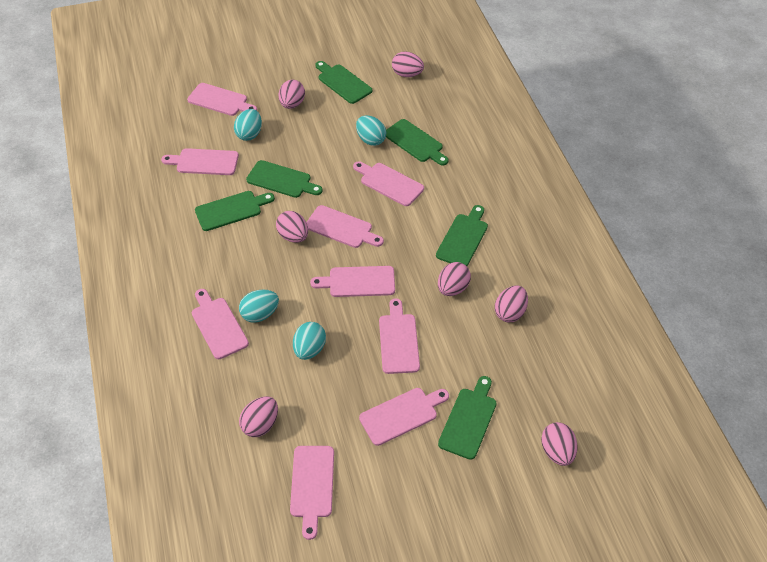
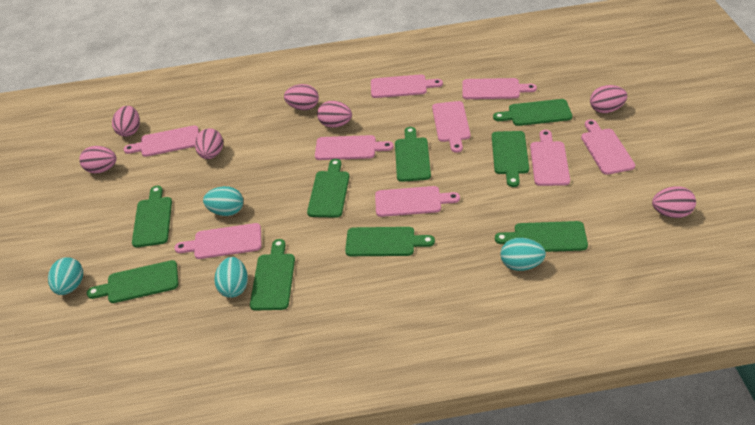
green cutting board: 6 -> 9

